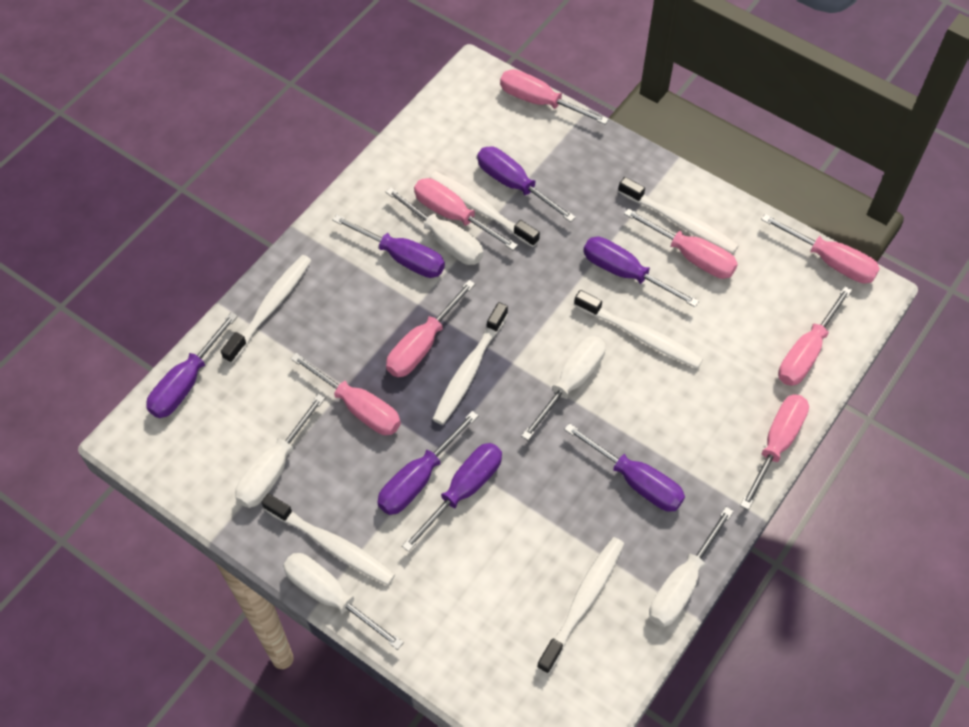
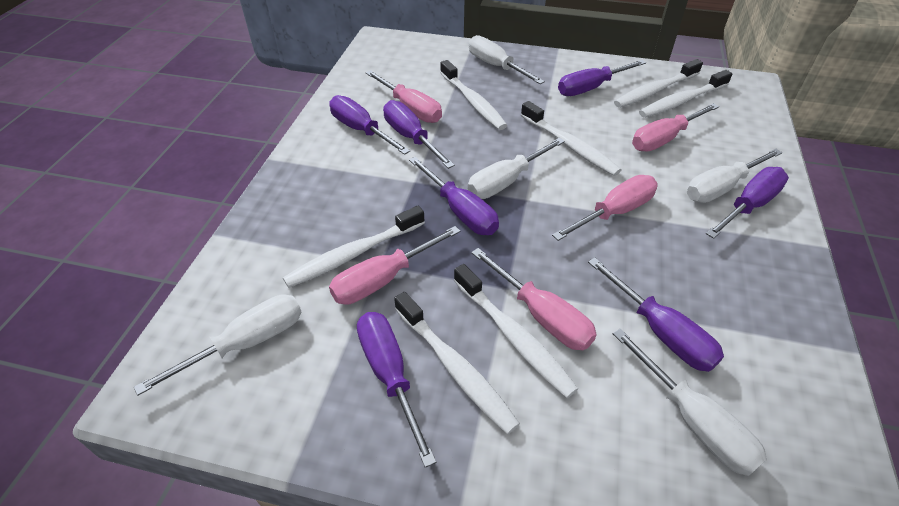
pink screwdriver: 8 -> 5

